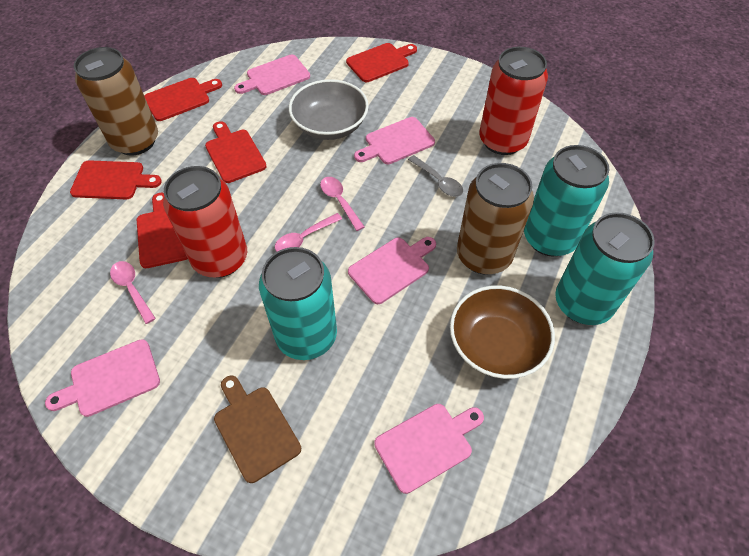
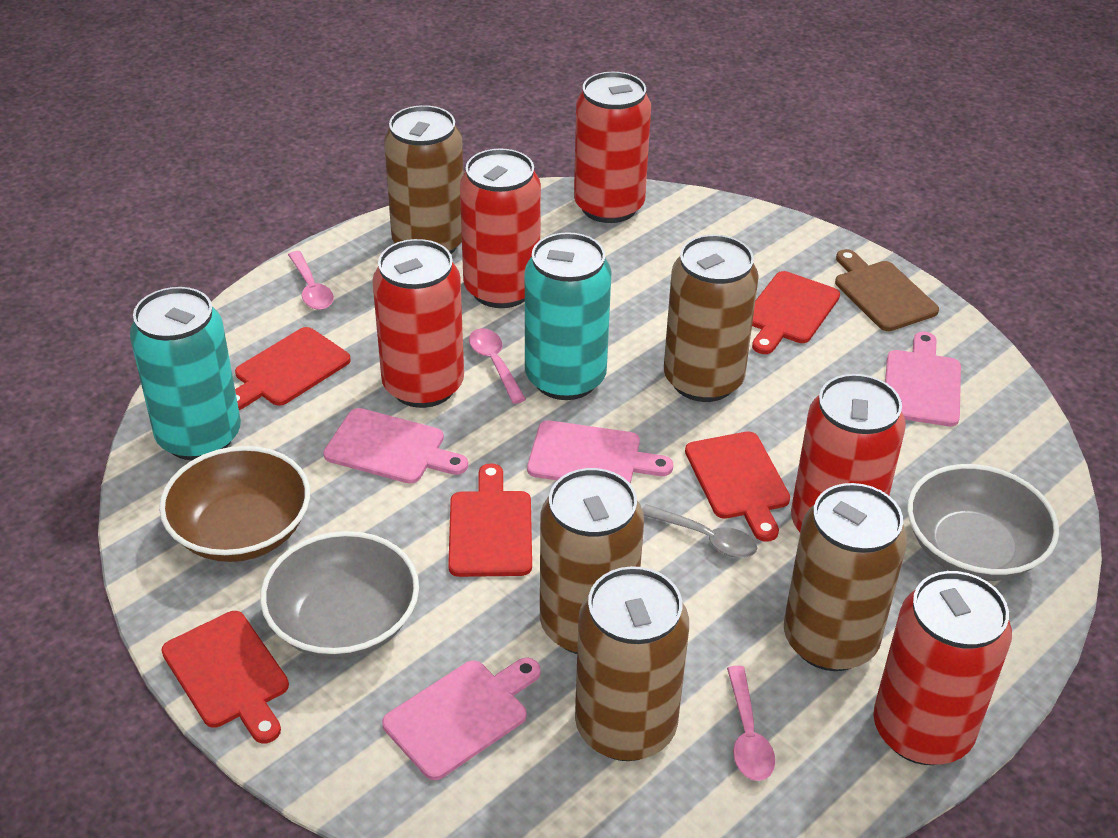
brown can: 2 -> 5
grey bowl: 1 -> 2
pink cutting board: 5 -> 4
red can: 2 -> 5
turquoise can: 3 -> 2

